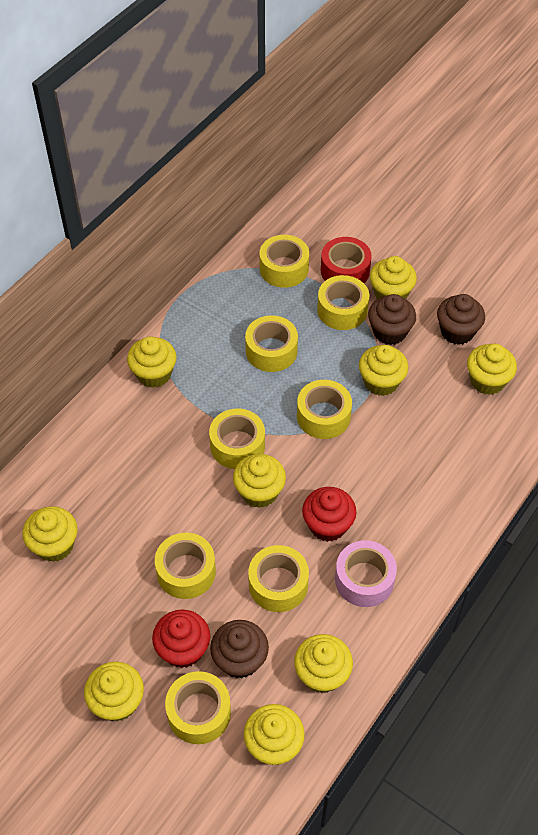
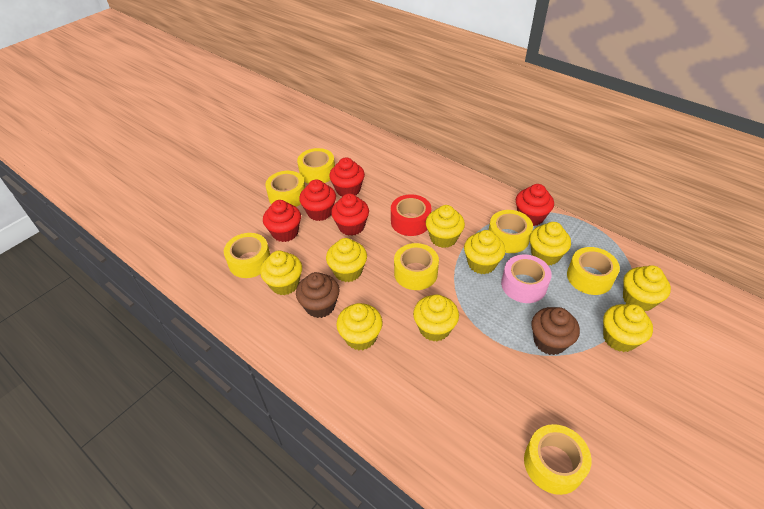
brown cupcake: 3 -> 2
red cupcake: 2 -> 5
yellow tape: 8 -> 7

